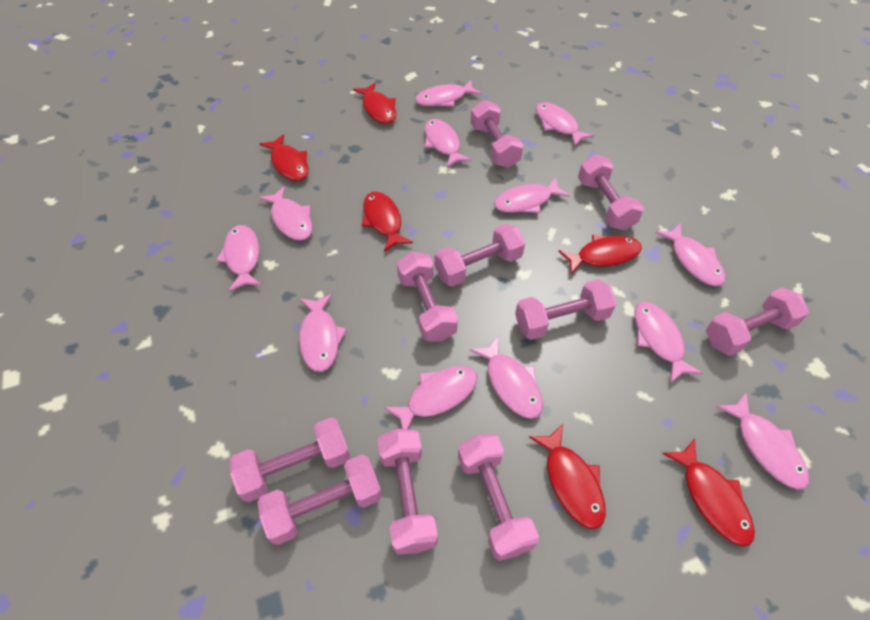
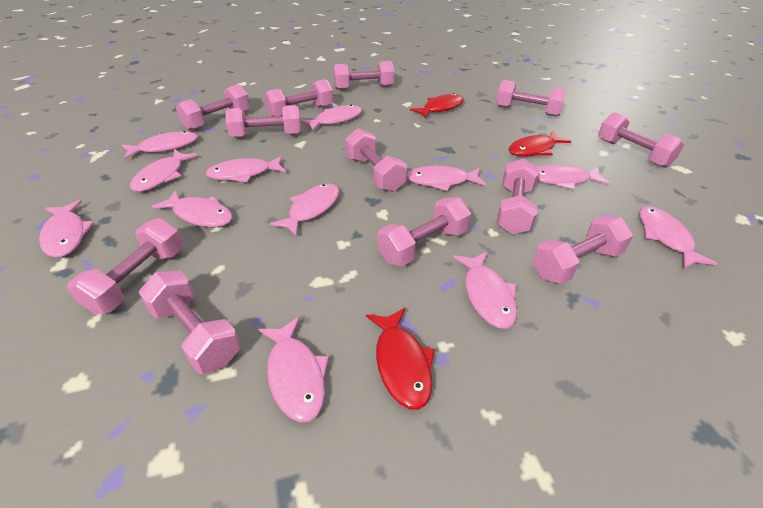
pink dumbbell: 10 -> 12
red fish: 6 -> 3

